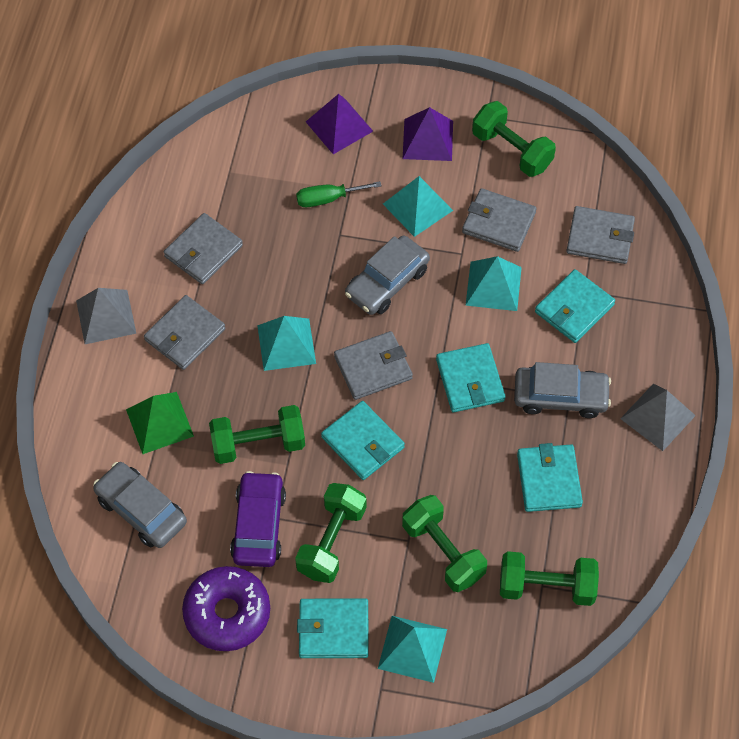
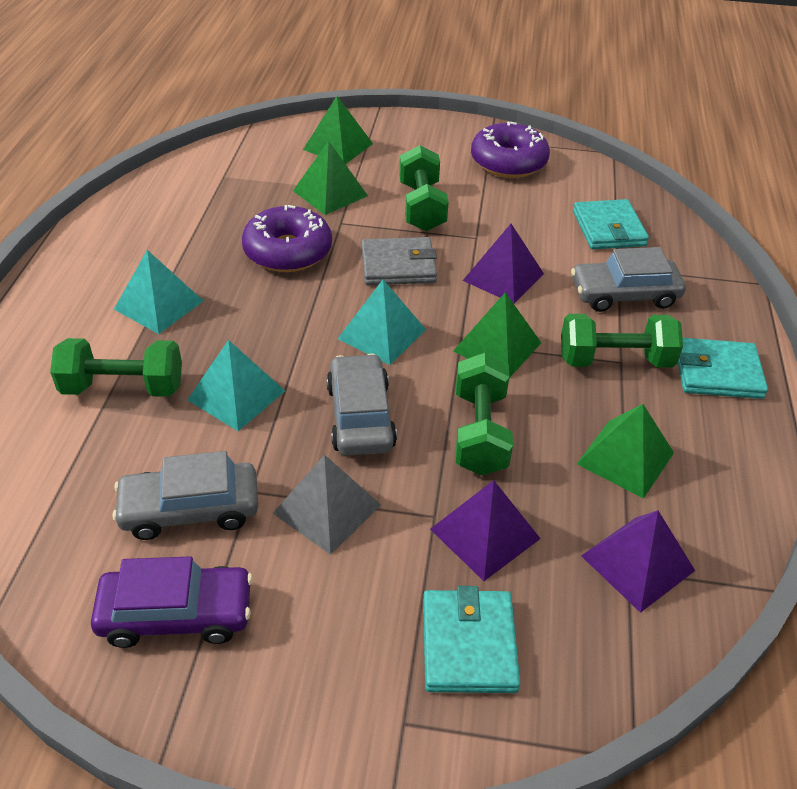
green dumbbell: 5 -> 4
green pyramid: 1 -> 4
green screwdriver: 1 -> 0
grey pyramid: 2 -> 1
grey wallet: 5 -> 1
purple donut: 1 -> 2
purple pyramid: 2 -> 3
turquoise pyramid: 4 -> 3
turquoise wallet: 5 -> 3

